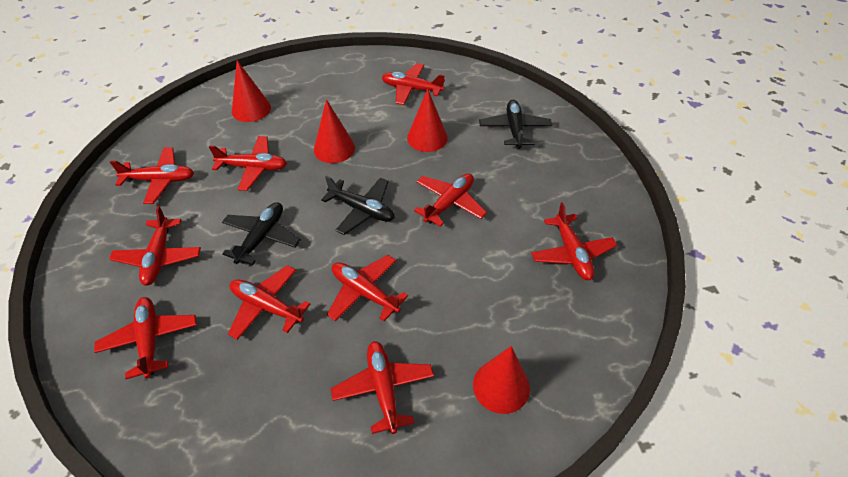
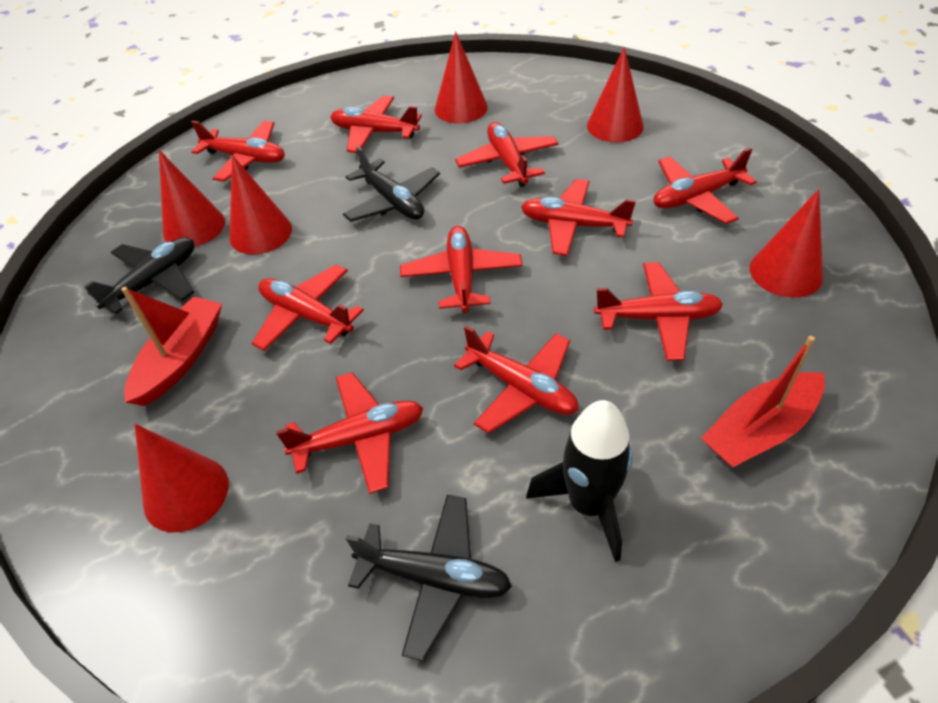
black rocket: 0 -> 1
red boat: 0 -> 2
red cone: 4 -> 6

